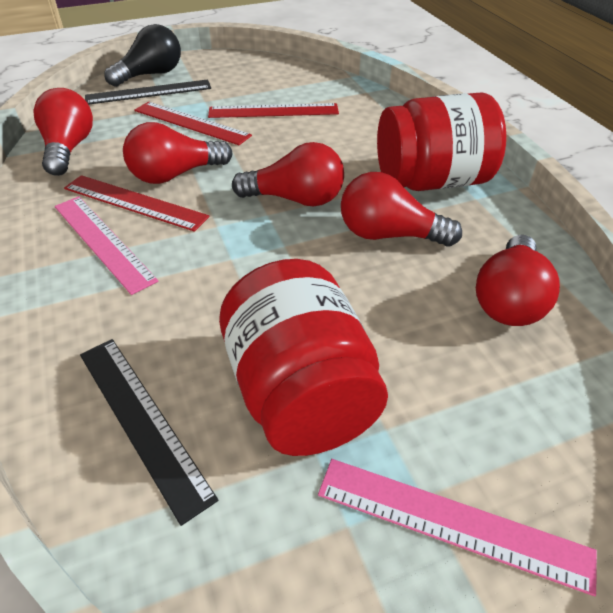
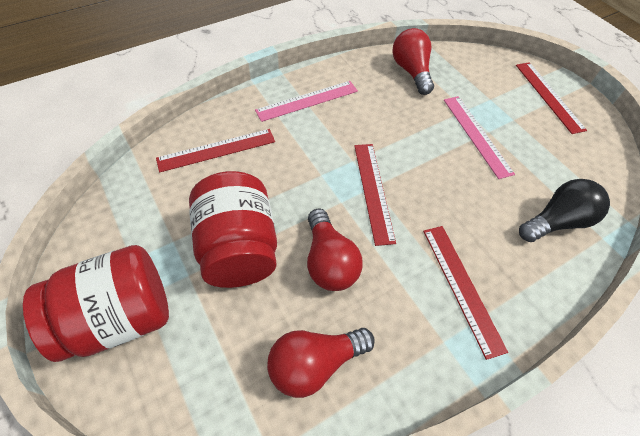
black ruler: 2 -> 0
red light bulb: 5 -> 3
red ruler: 3 -> 4

